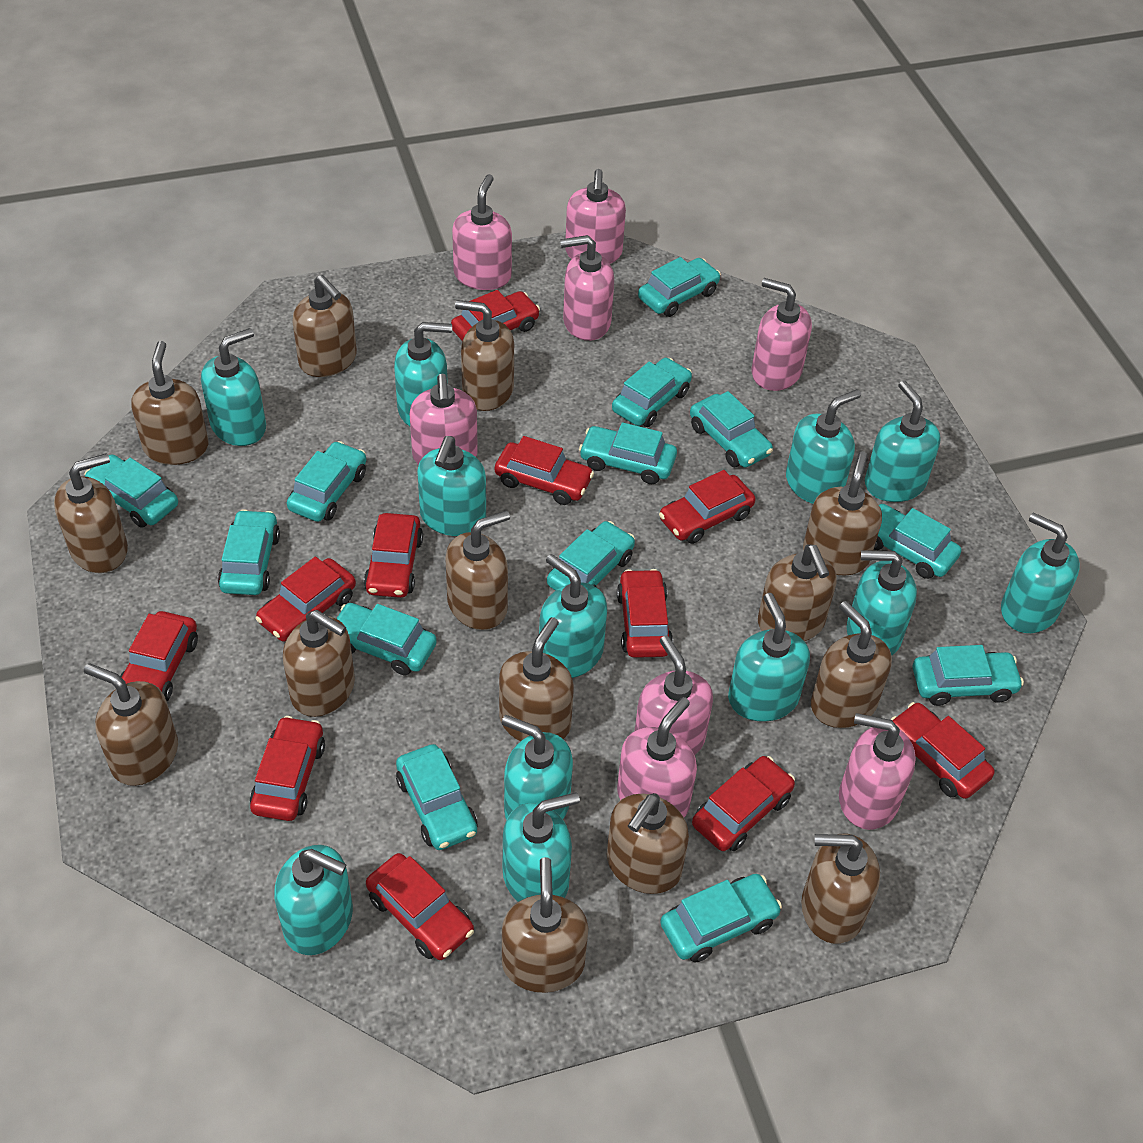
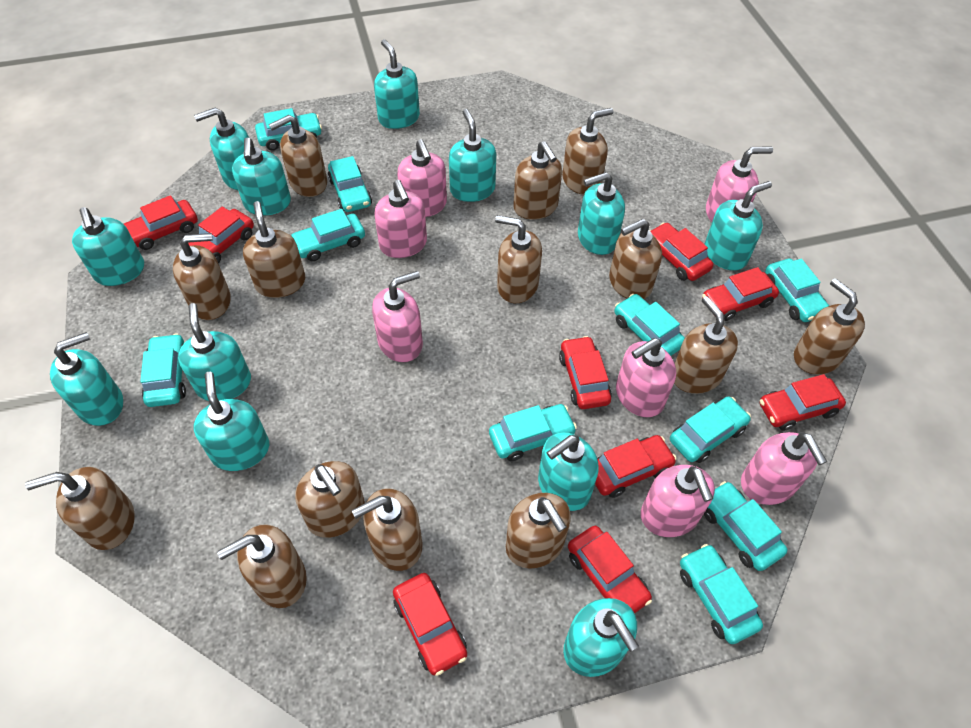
pink soap dispenser: 8 -> 7
red car: 11 -> 9
turquoise car: 13 -> 10

